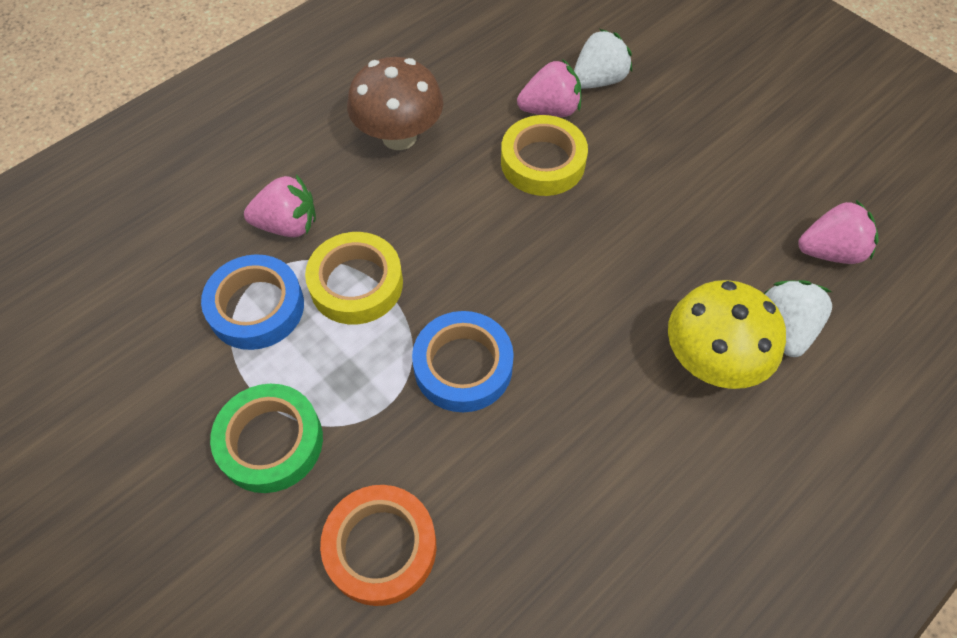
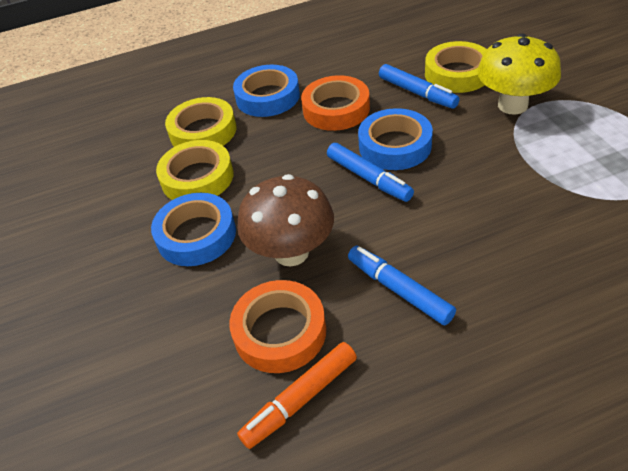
blue marker: 0 -> 3
blue tape: 2 -> 3
green tape: 1 -> 0
orange marker: 0 -> 1
orange tape: 1 -> 2
pink strawberry: 3 -> 0
white strawberry: 2 -> 0
yellow tape: 2 -> 3

